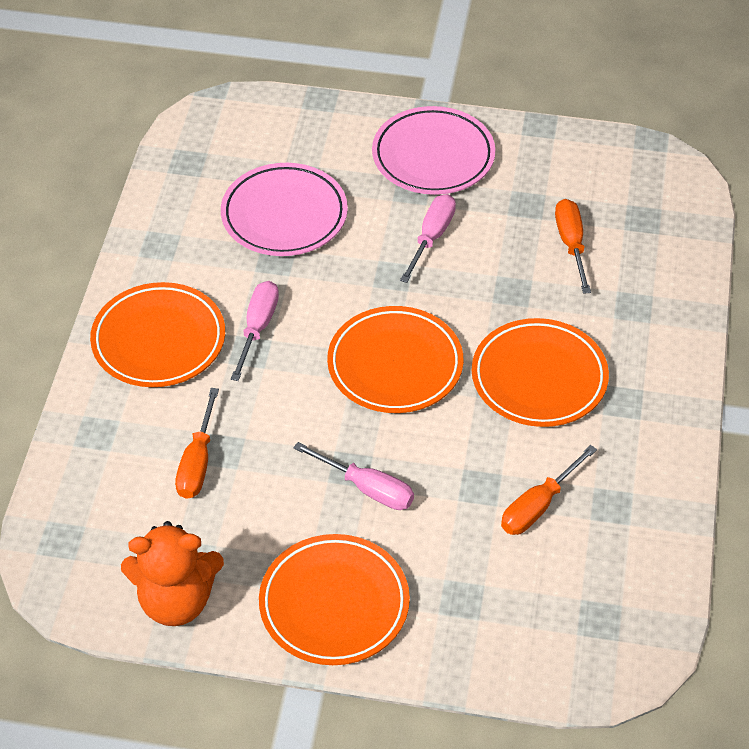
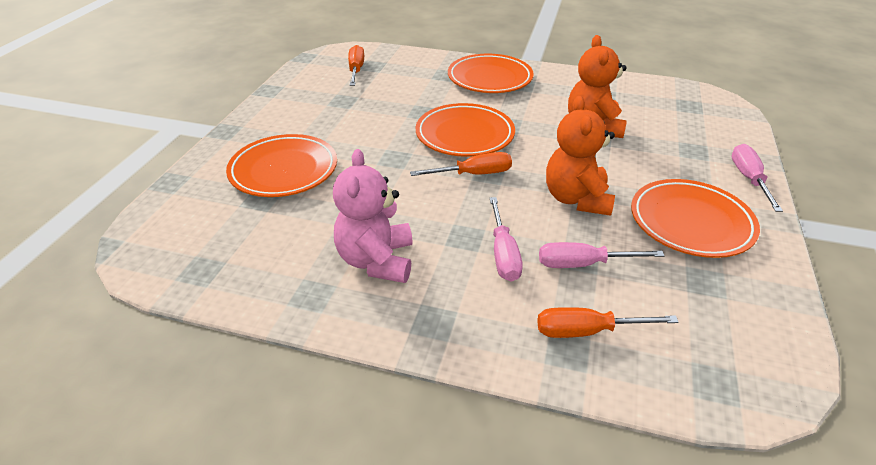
orange teddy bear: 1 -> 2
pink plate: 2 -> 0
pink teddy bear: 0 -> 1

